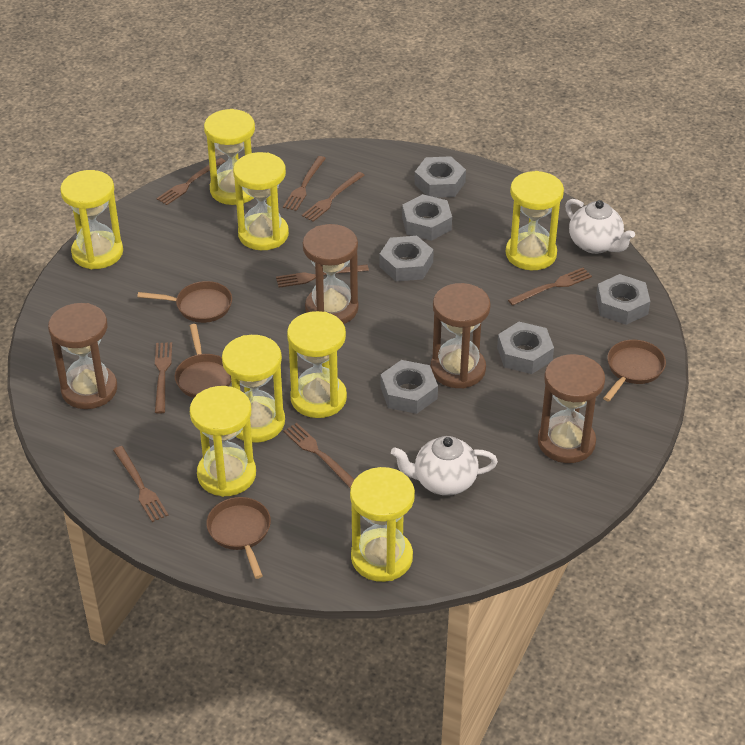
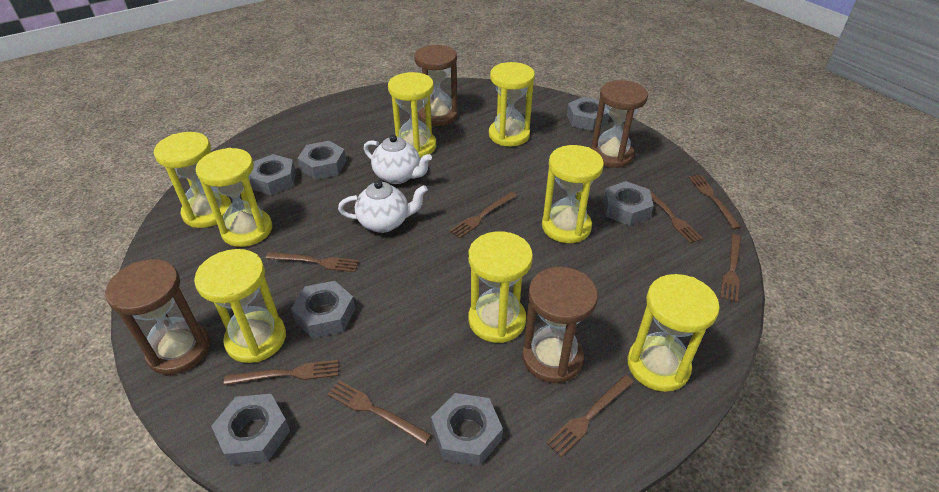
brown pan: 4 -> 0
grey nut: 6 -> 7

